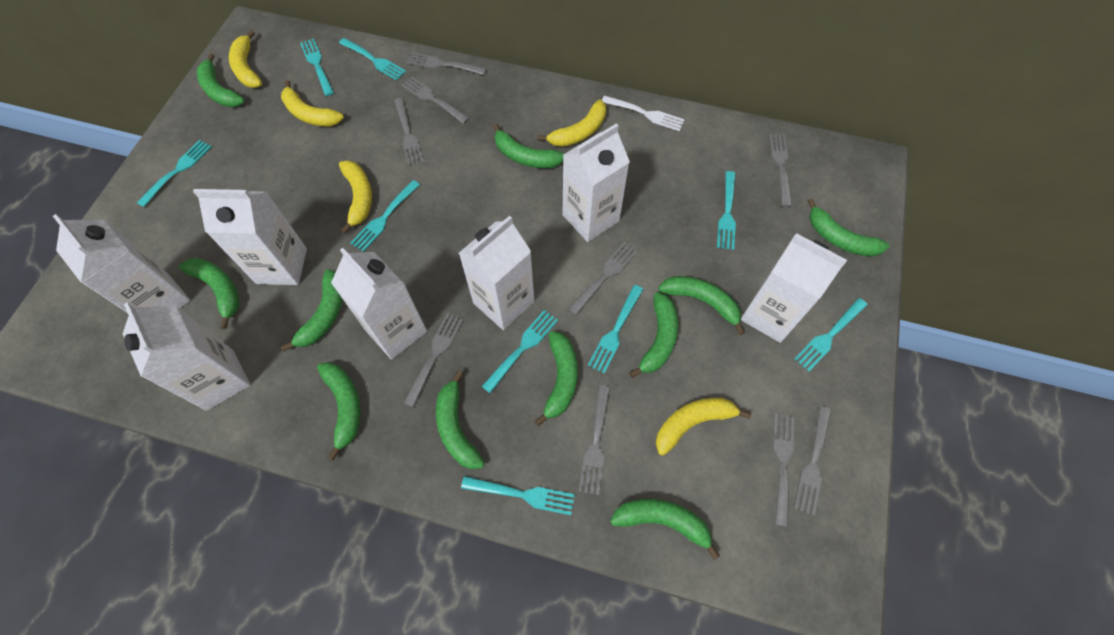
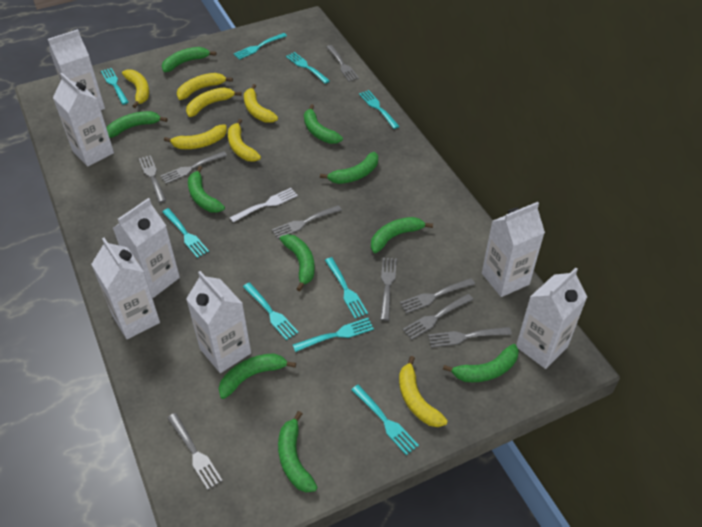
green banana: 11 -> 10
yellow banana: 5 -> 7

